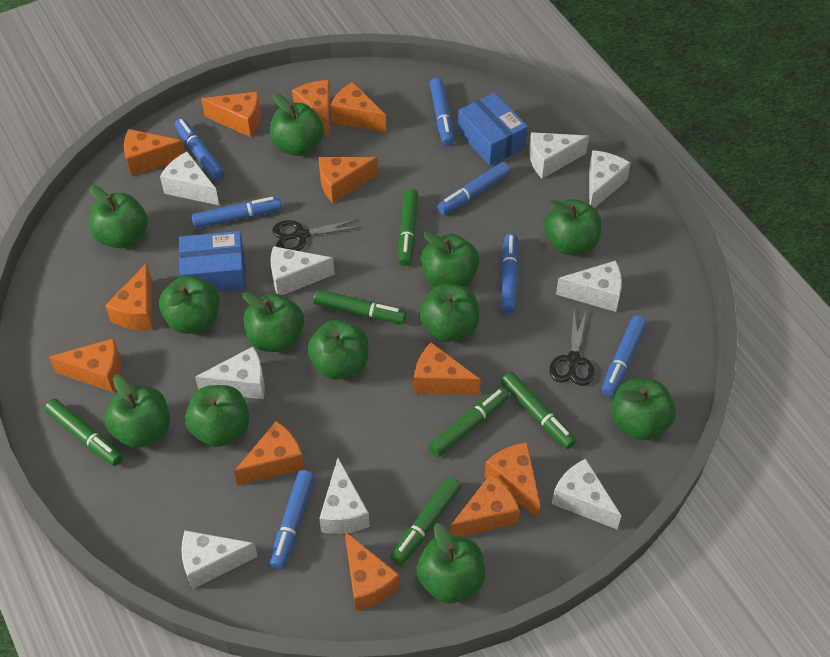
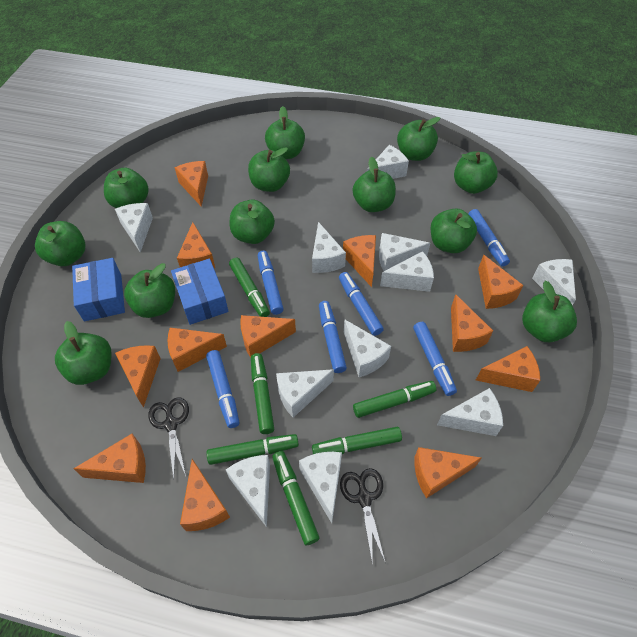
blue marker: 7 -> 6
white cheese: 9 -> 11

